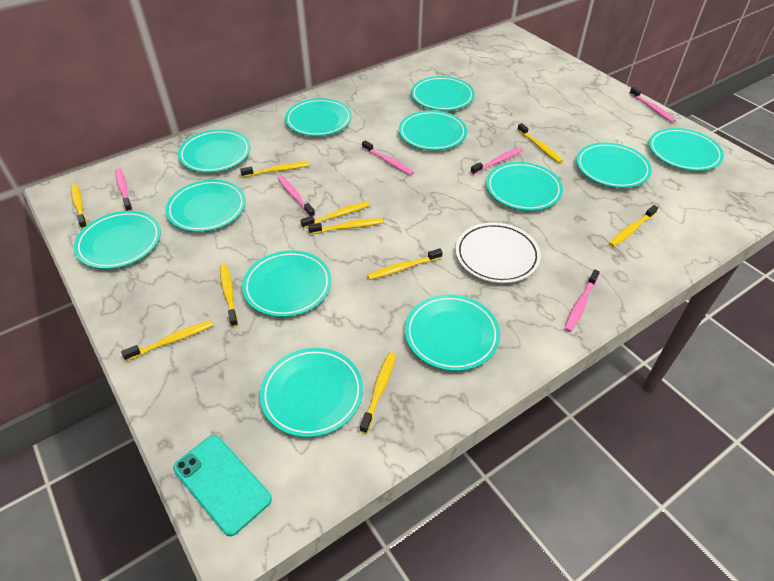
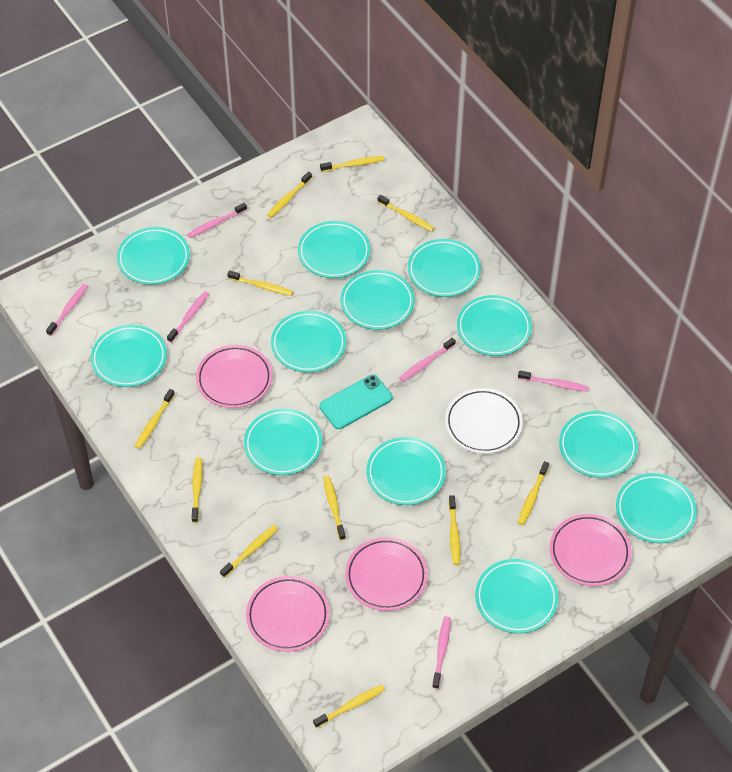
pink plate: 0 -> 4
yellow toothbrush: 10 -> 11

